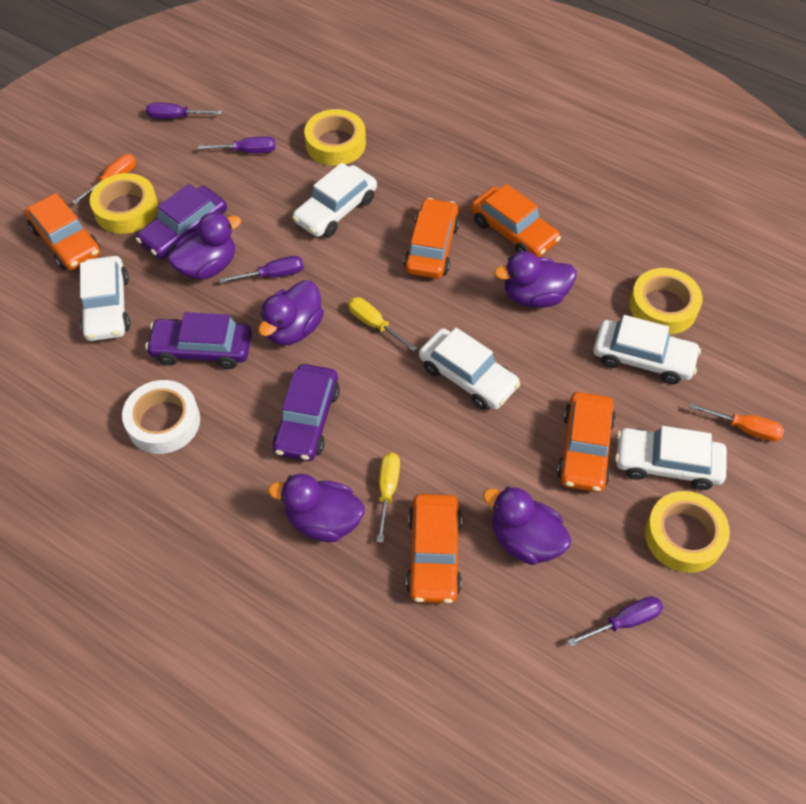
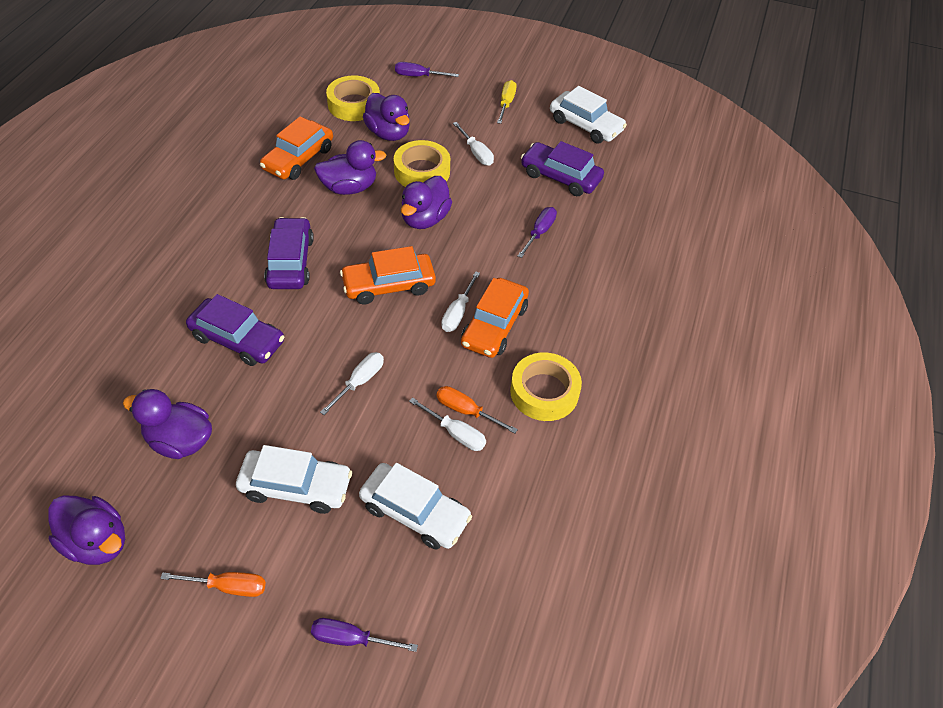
orange car: 5 -> 3
purple screwdriver: 4 -> 3
white car: 5 -> 3
white screwdriver: 0 -> 4
white tape: 1 -> 0
yellow screwdriver: 2 -> 1
yellow tape: 4 -> 3

